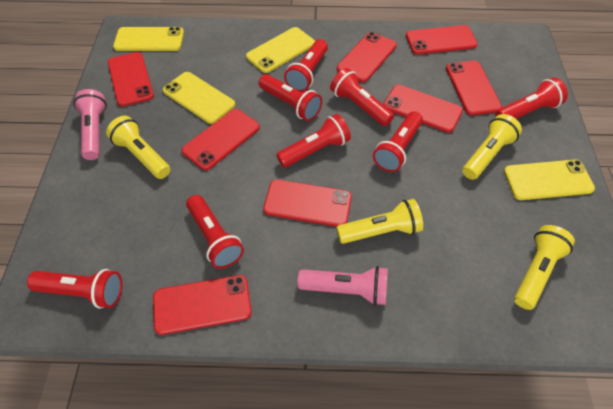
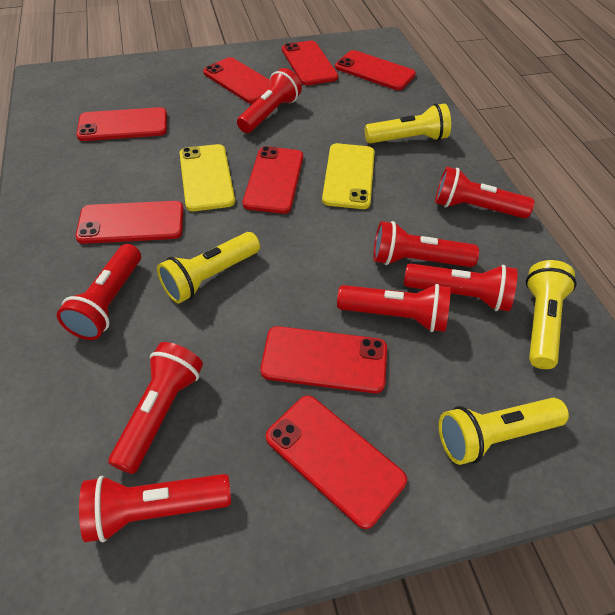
pink flashlight: 2 -> 0
yellow phone: 4 -> 2

